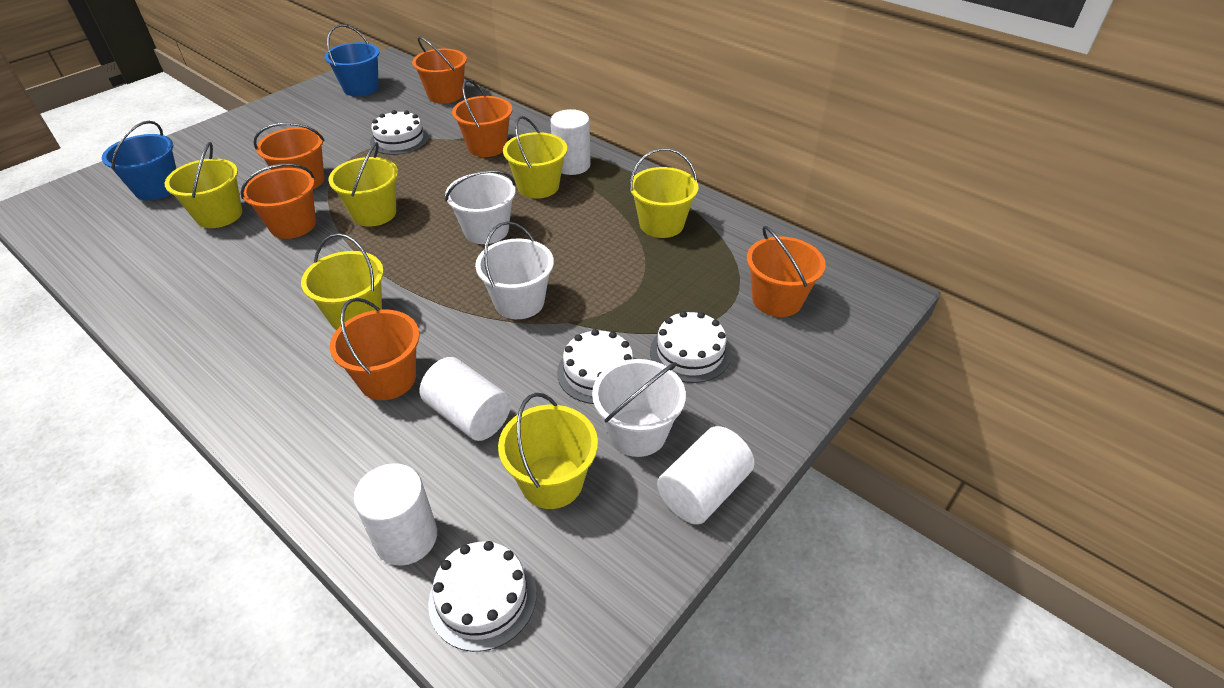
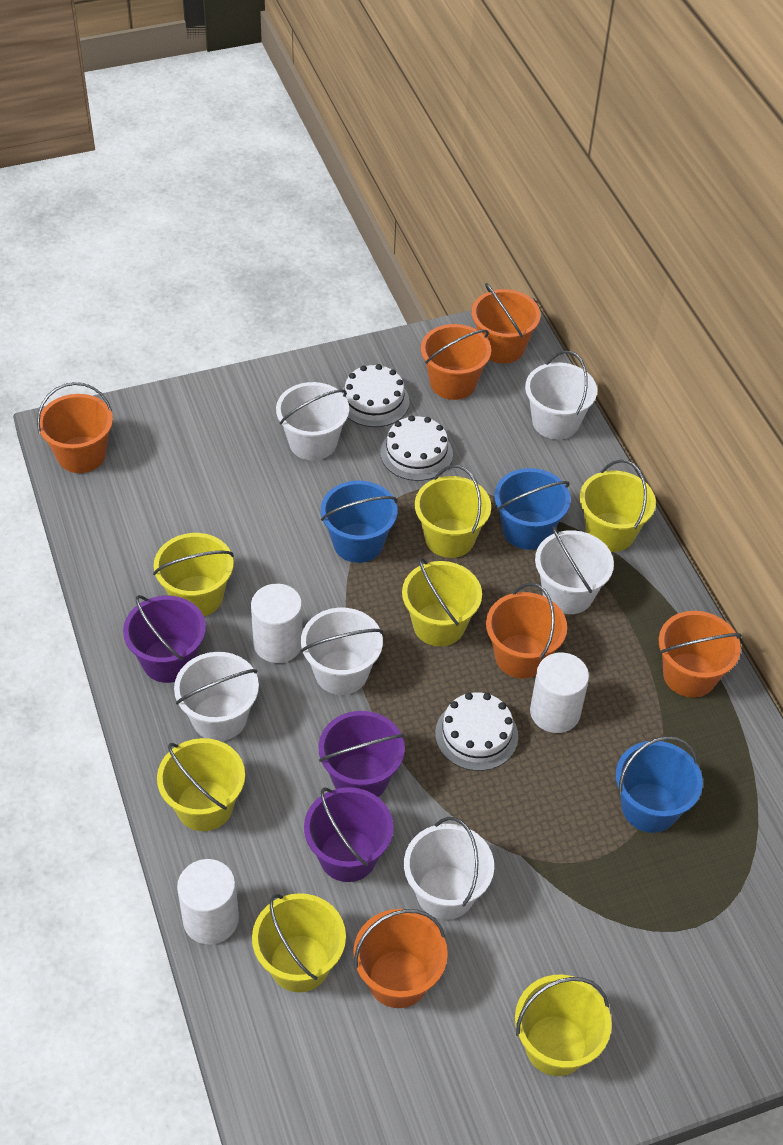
blue bucket: 2 -> 3
purple bucket: 0 -> 3
white bucket: 3 -> 6
white cake: 4 -> 3
white cylinder: 4 -> 3
yellow bucket: 6 -> 7

